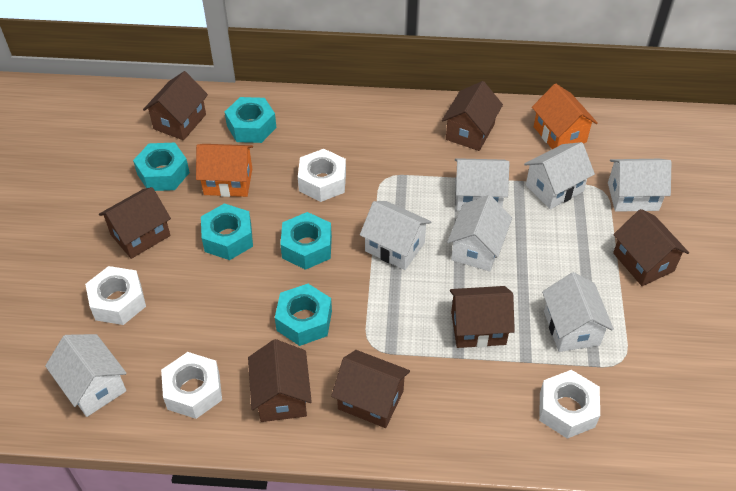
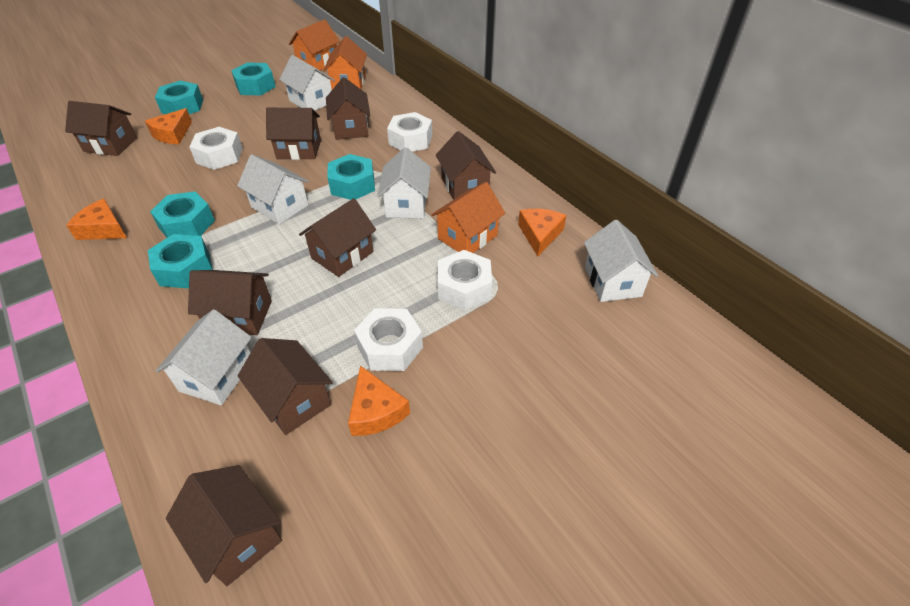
brown house: 7 -> 8
orange cheese: 0 -> 4
orange house: 2 -> 3
white house: 7 -> 5

